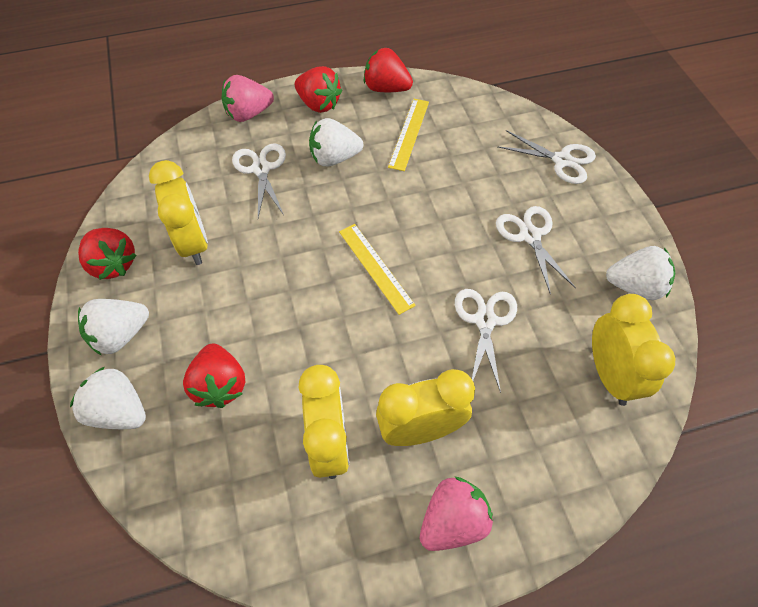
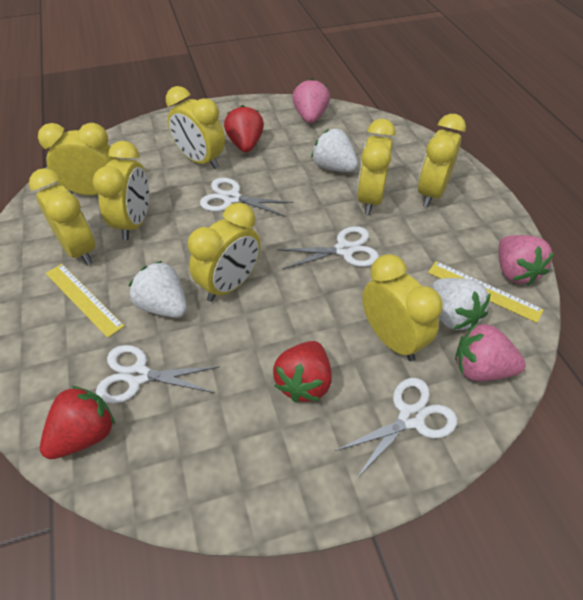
pink strawberry: 2 -> 3
red strawberry: 4 -> 3
white strawberry: 4 -> 3
yellow clock: 4 -> 8

